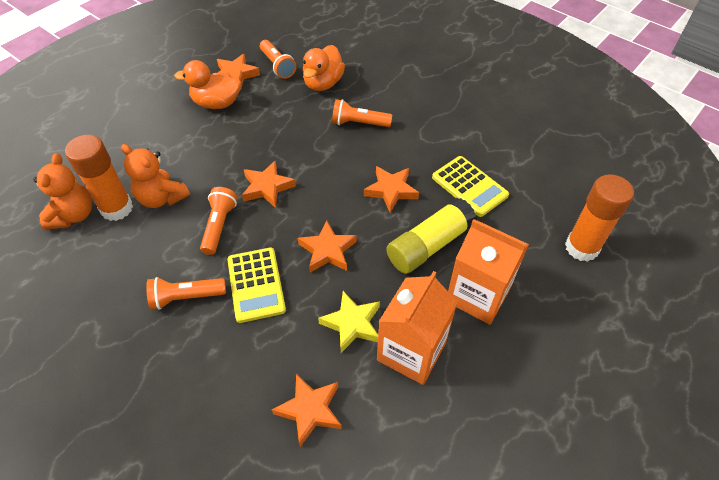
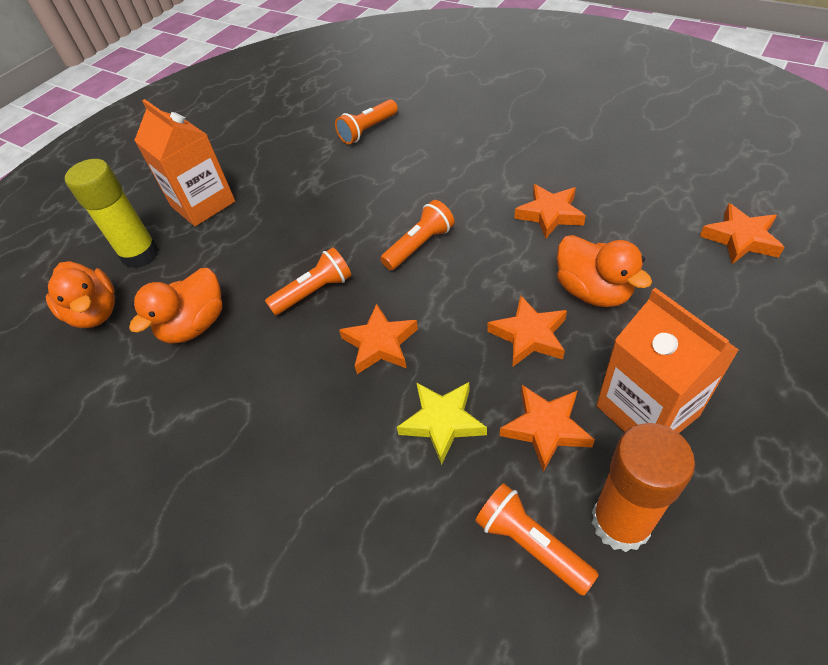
orange duck: 2 -> 3
orange glue stick: 2 -> 1
orange teddy bear: 2 -> 0
yellow calculator: 2 -> 0

